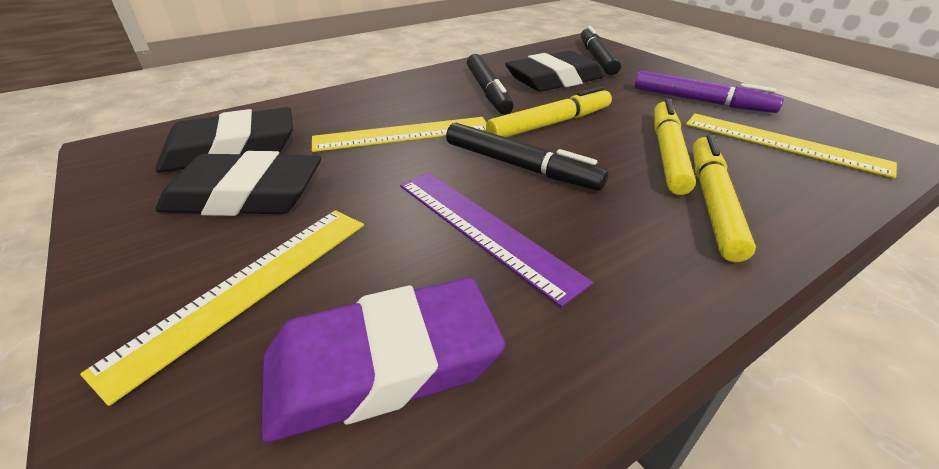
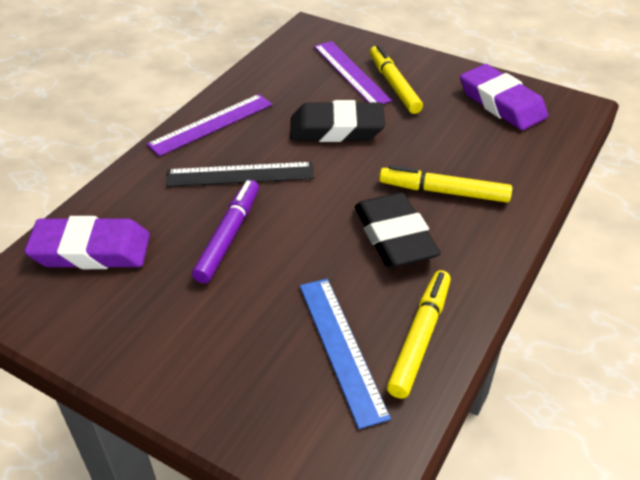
black eraser: 3 -> 2
black marker: 3 -> 0
black ruler: 0 -> 1
blue ruler: 0 -> 1
purple eraser: 1 -> 2
purple ruler: 1 -> 2
yellow ruler: 3 -> 0

